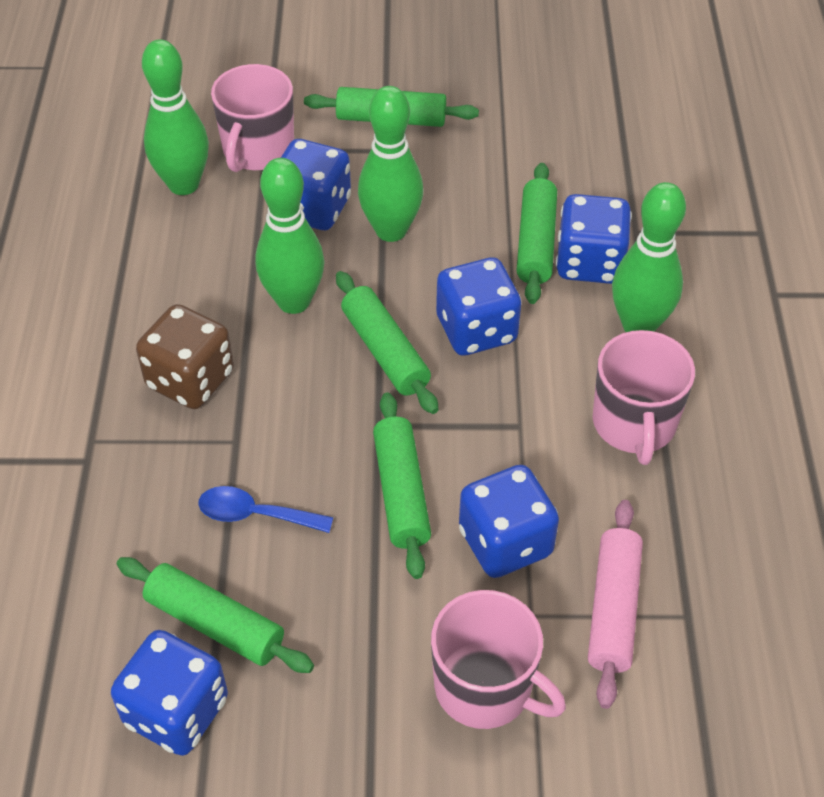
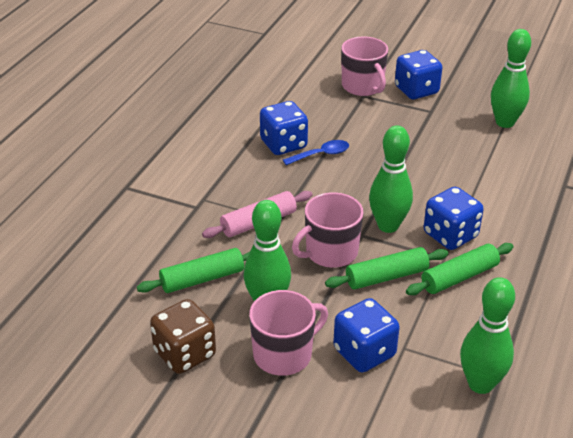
blue dice: 5 -> 4
green rolling pin: 5 -> 3

